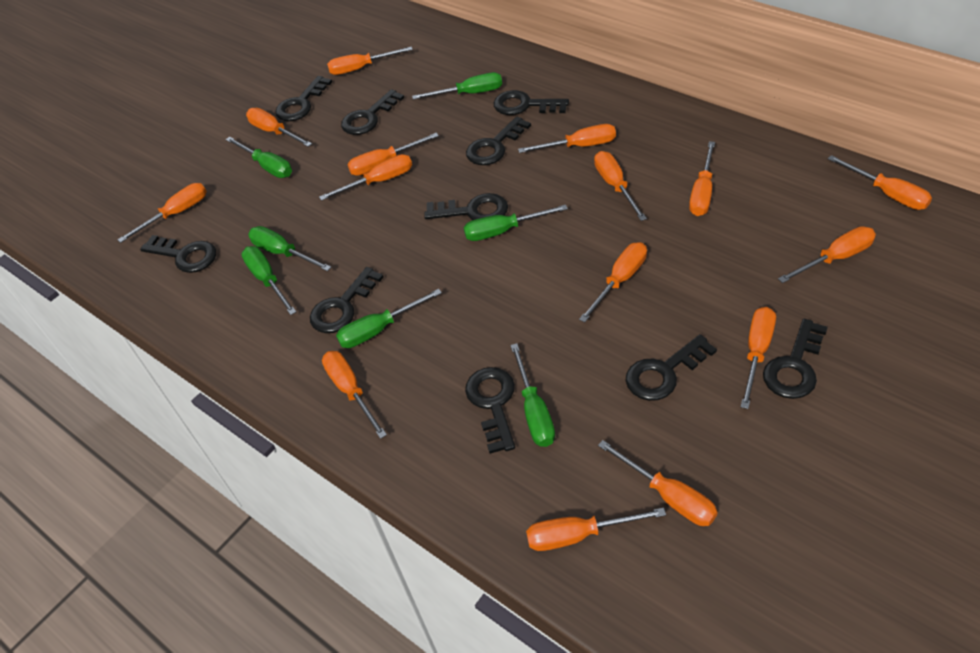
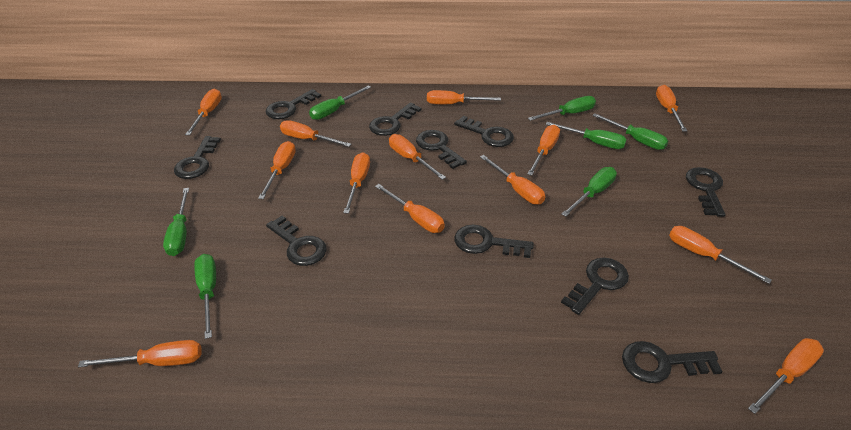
orange screwdriver: 15 -> 13

